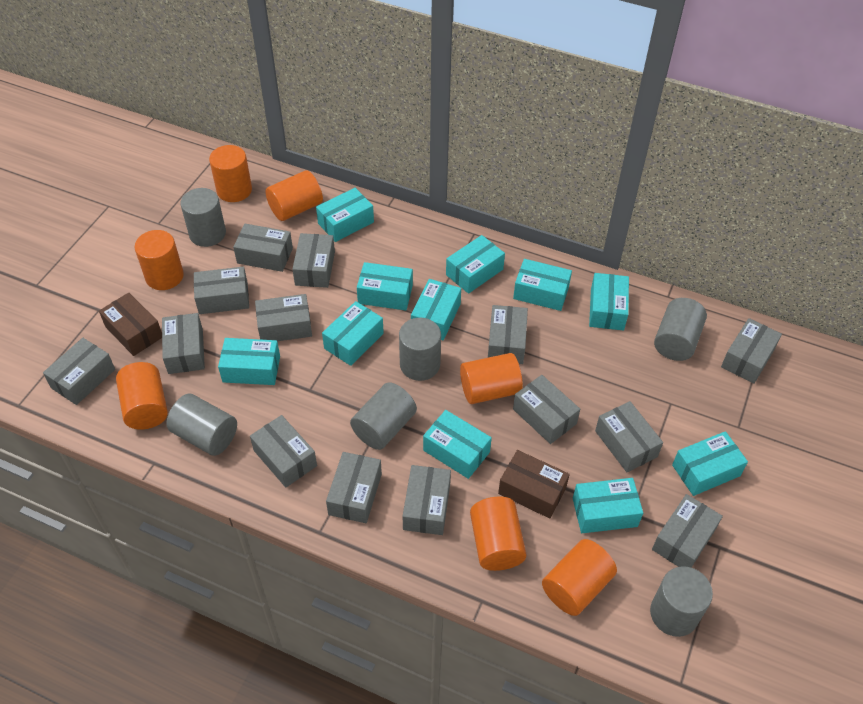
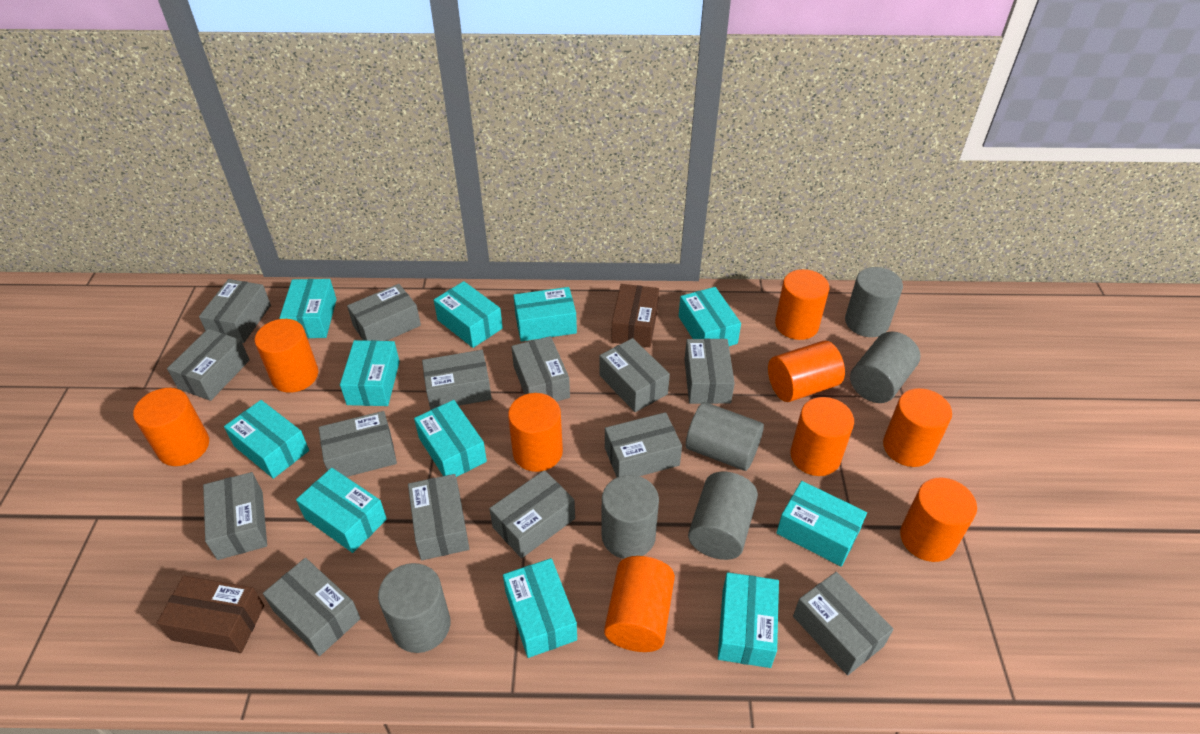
orange cylinder: 7 -> 9

